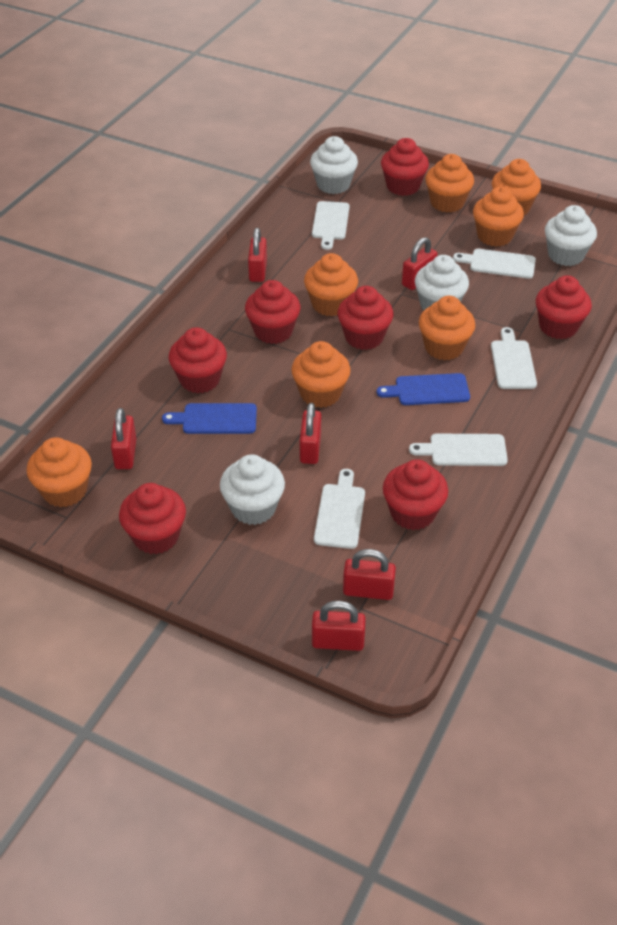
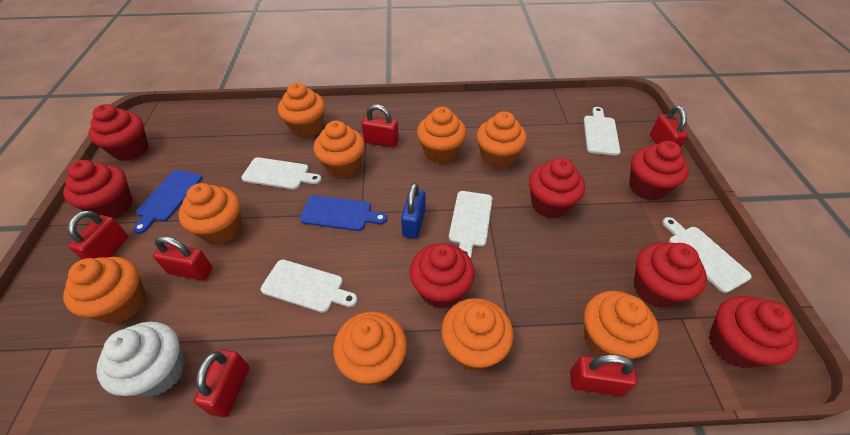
blue padlock: 0 -> 1
orange cupcake: 7 -> 9
white cupcake: 4 -> 1

